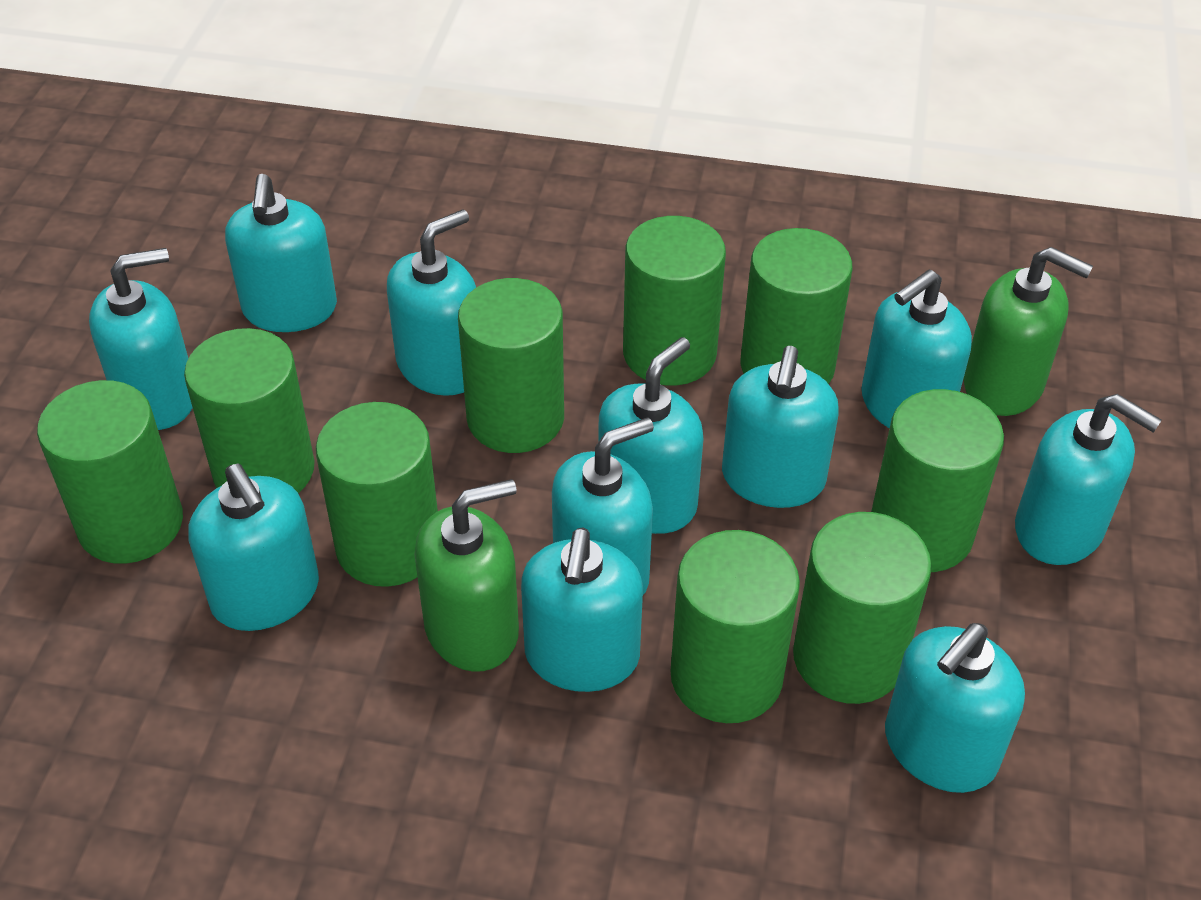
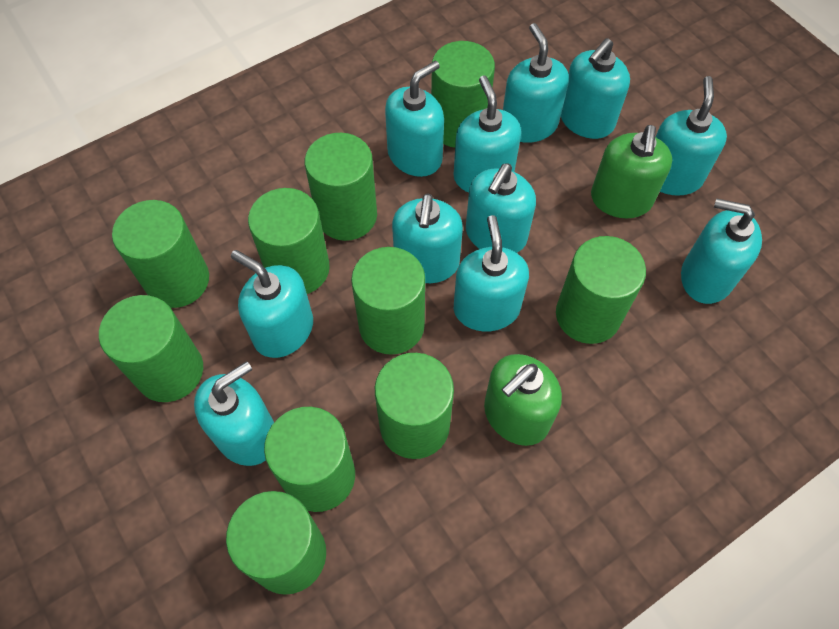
green cylinder: 9 -> 10

